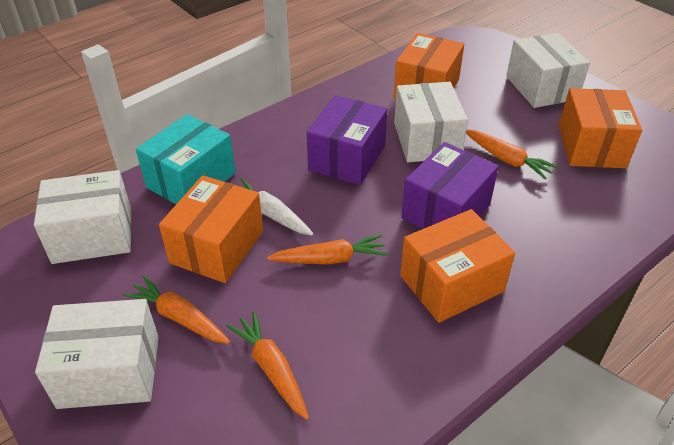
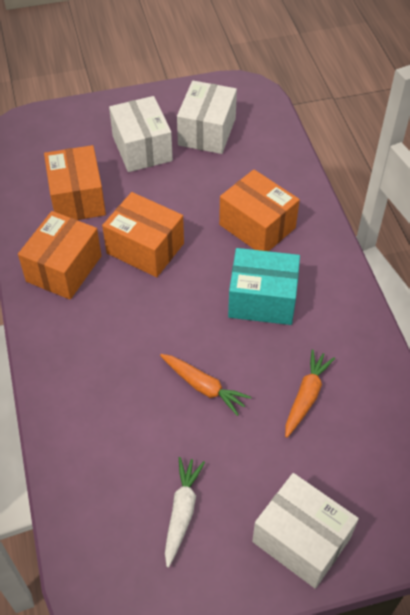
orange carrot: 4 -> 2
purple box: 2 -> 0
white box: 4 -> 3

